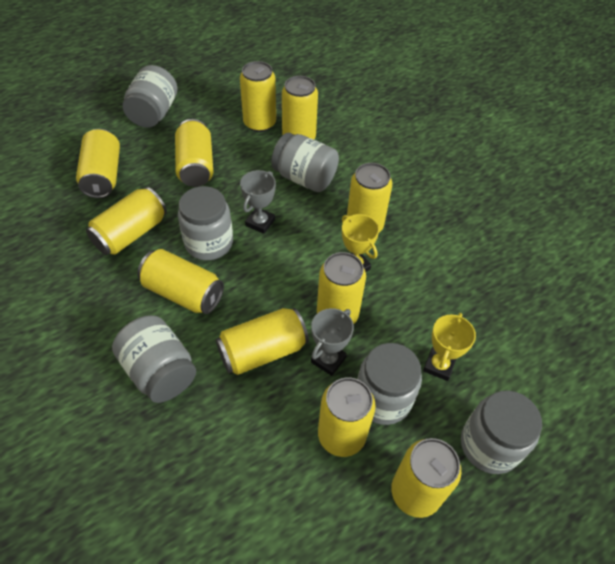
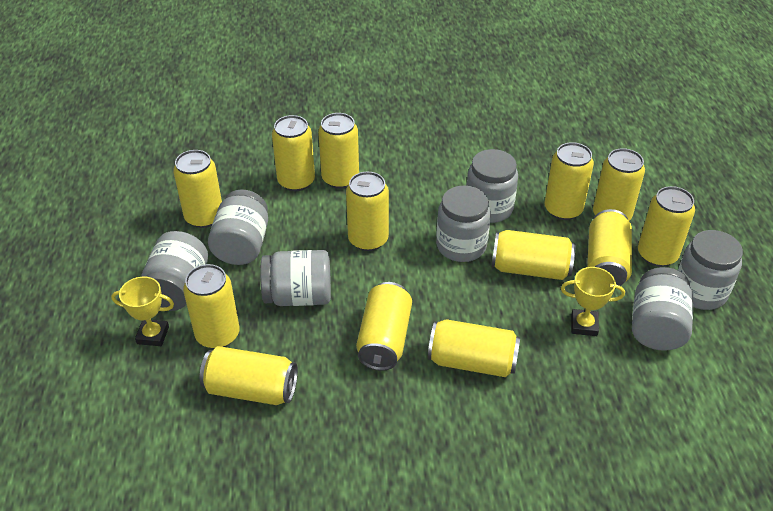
grey jar: 6 -> 7
grey trophy: 2 -> 0
yellow can: 11 -> 13

